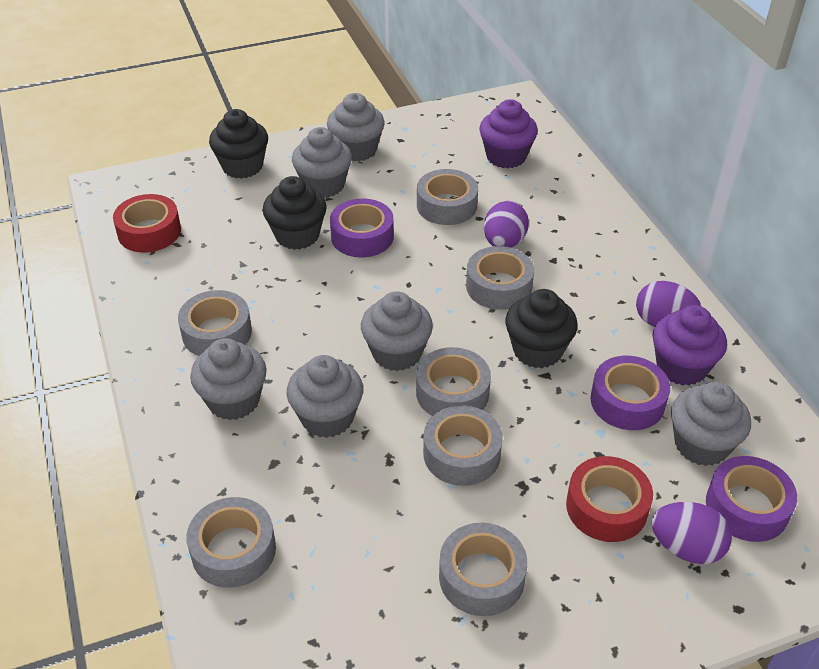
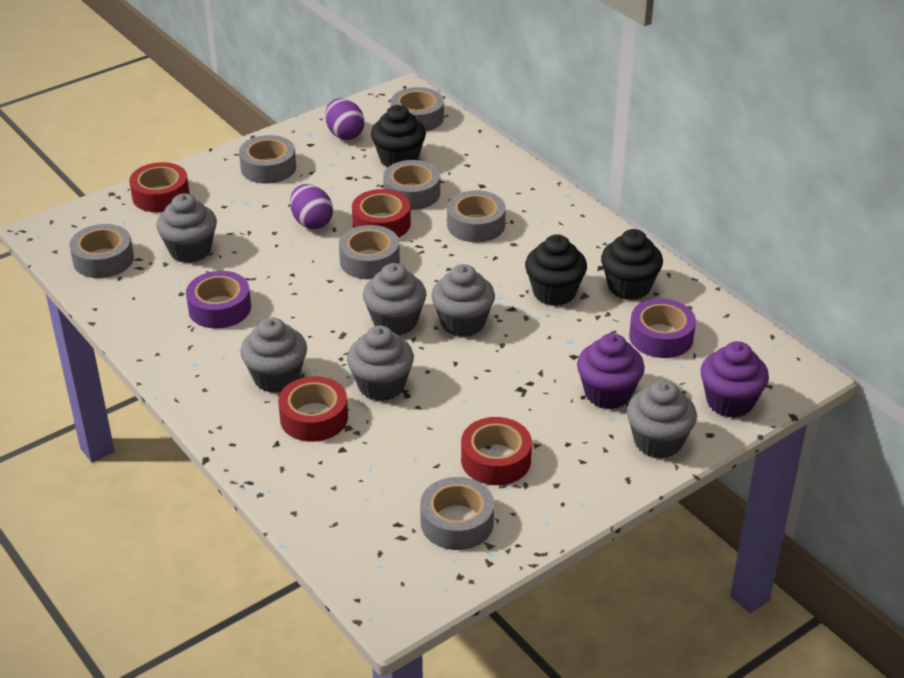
purple egg: 3 -> 2
purple tape: 3 -> 2
red tape: 2 -> 4

